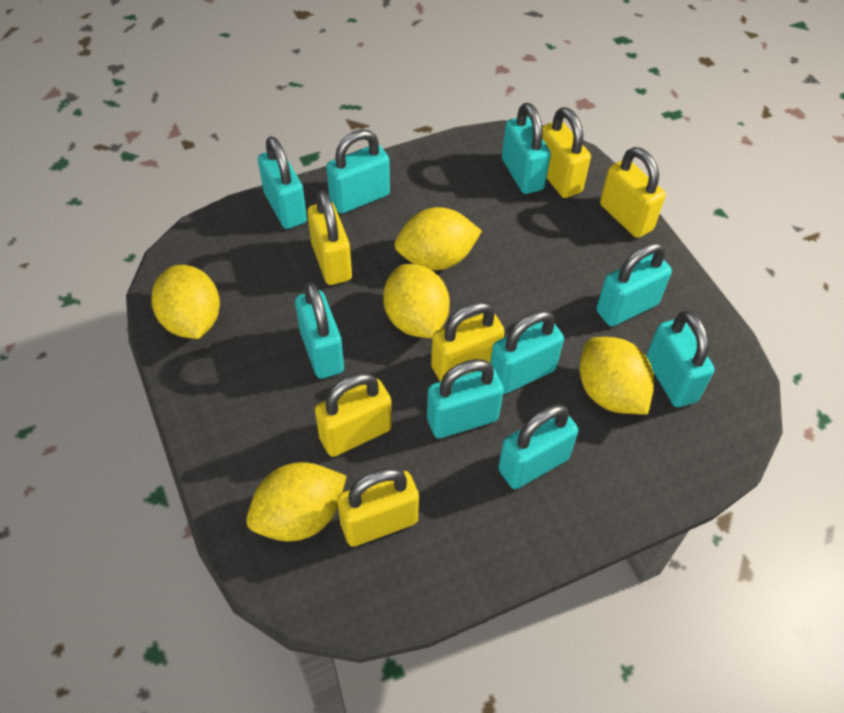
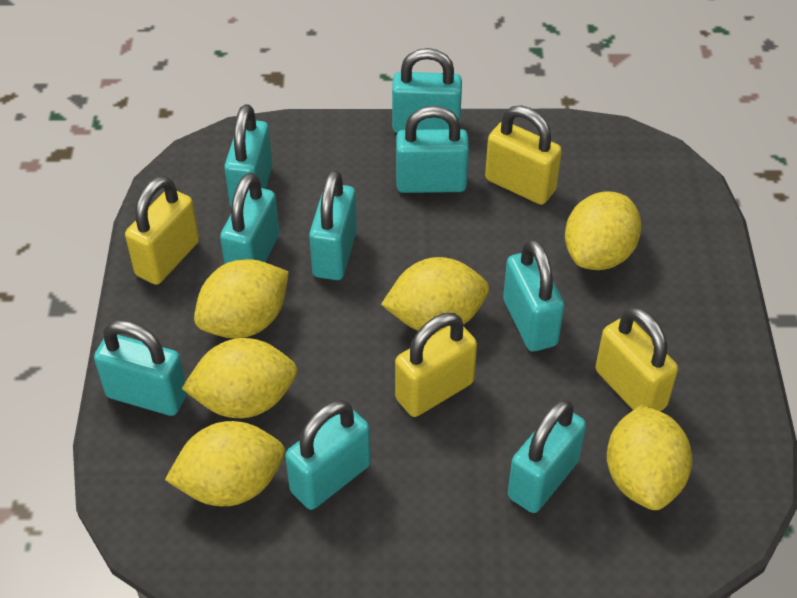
yellow lemon: 5 -> 6
yellow padlock: 6 -> 4

